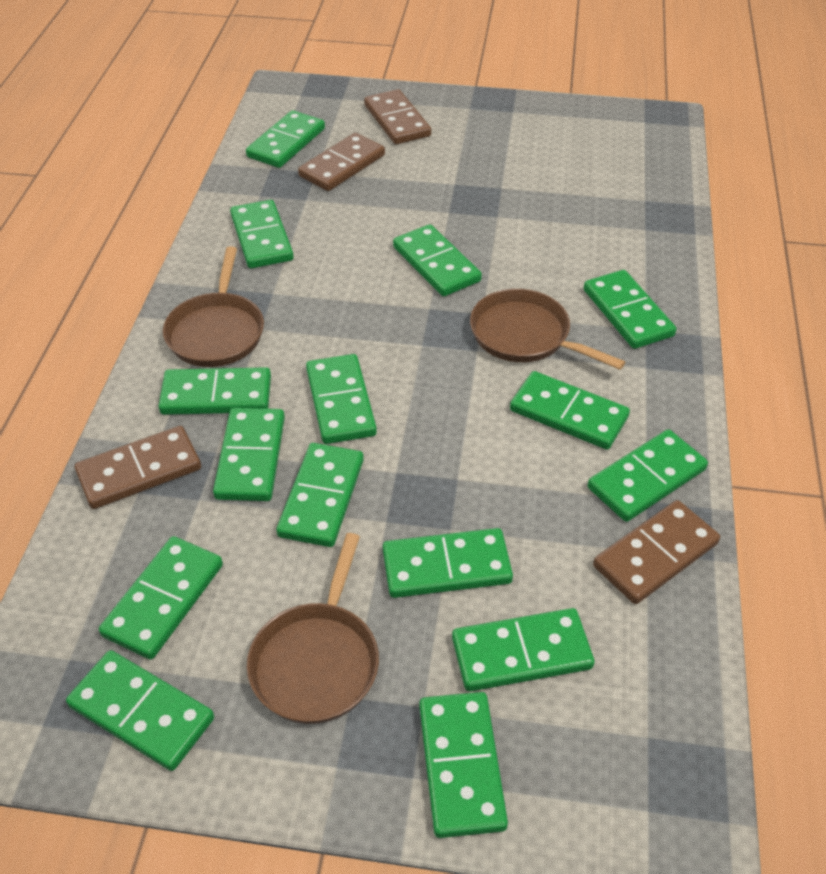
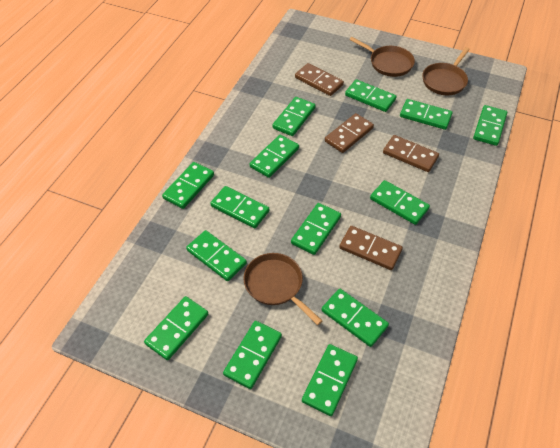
green domino: 15 -> 14

